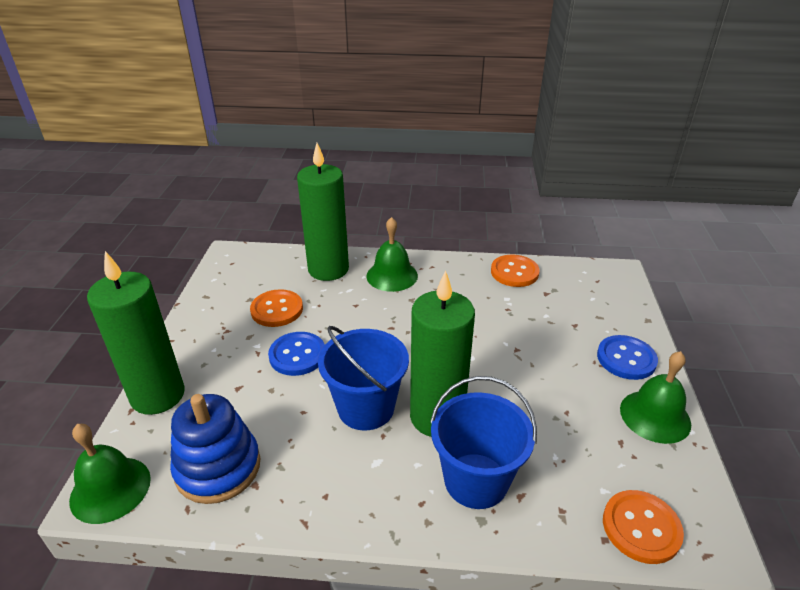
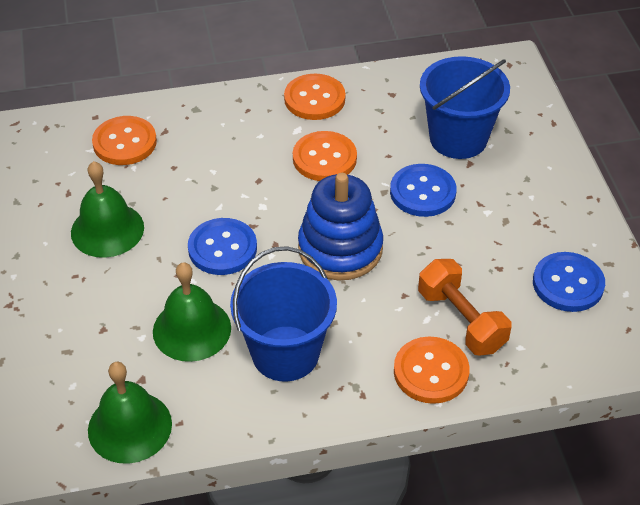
blue button: 2 -> 3
green candle: 3 -> 0
orange button: 3 -> 4
orange dumbbell: 0 -> 1

